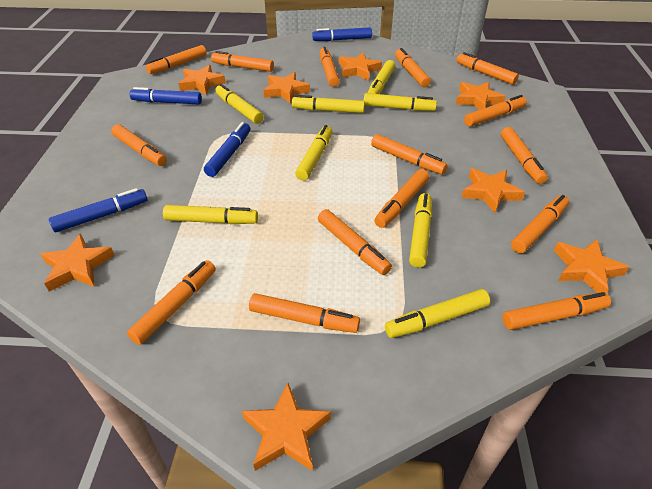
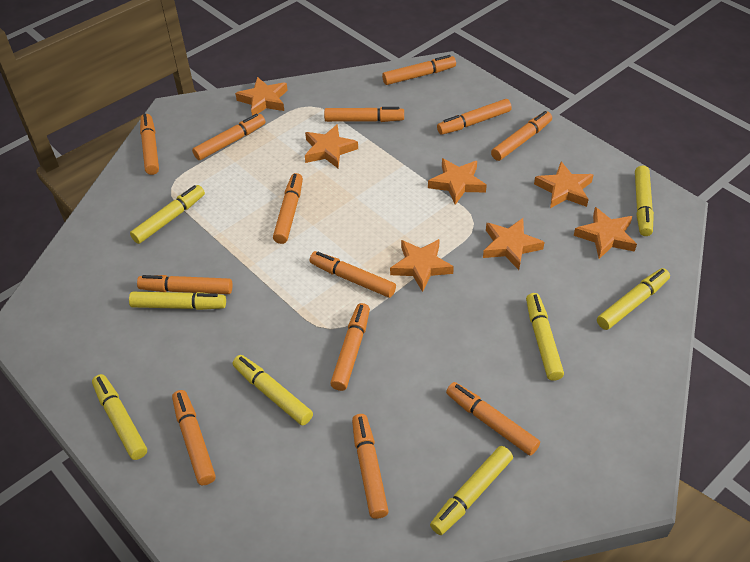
blue marker: 4 -> 0
orange marker: 15 -> 13
orange star: 8 -> 7

